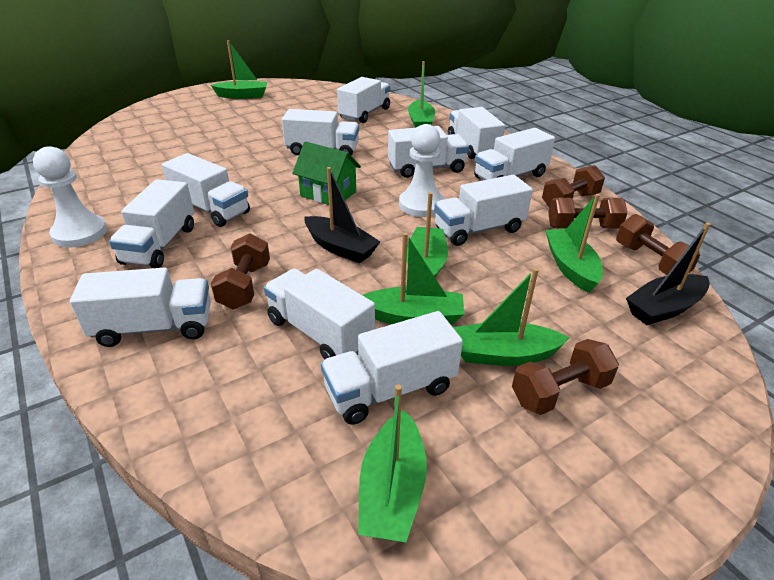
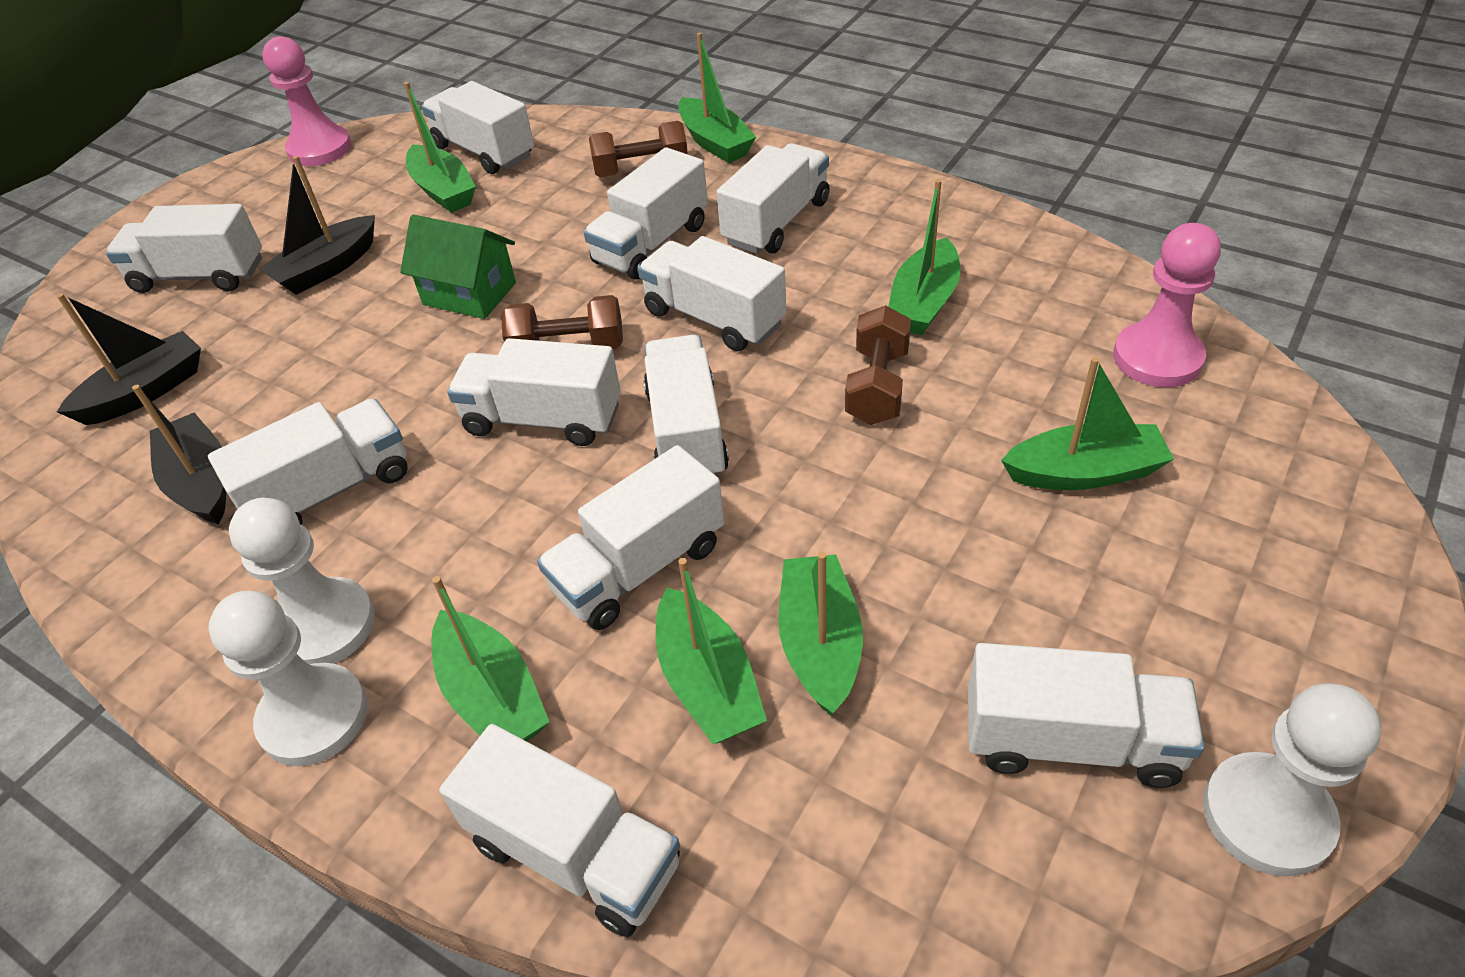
black boat: 2 -> 3
brown dumbbell: 5 -> 3
pink pawn: 0 -> 2
white pawn: 2 -> 3

